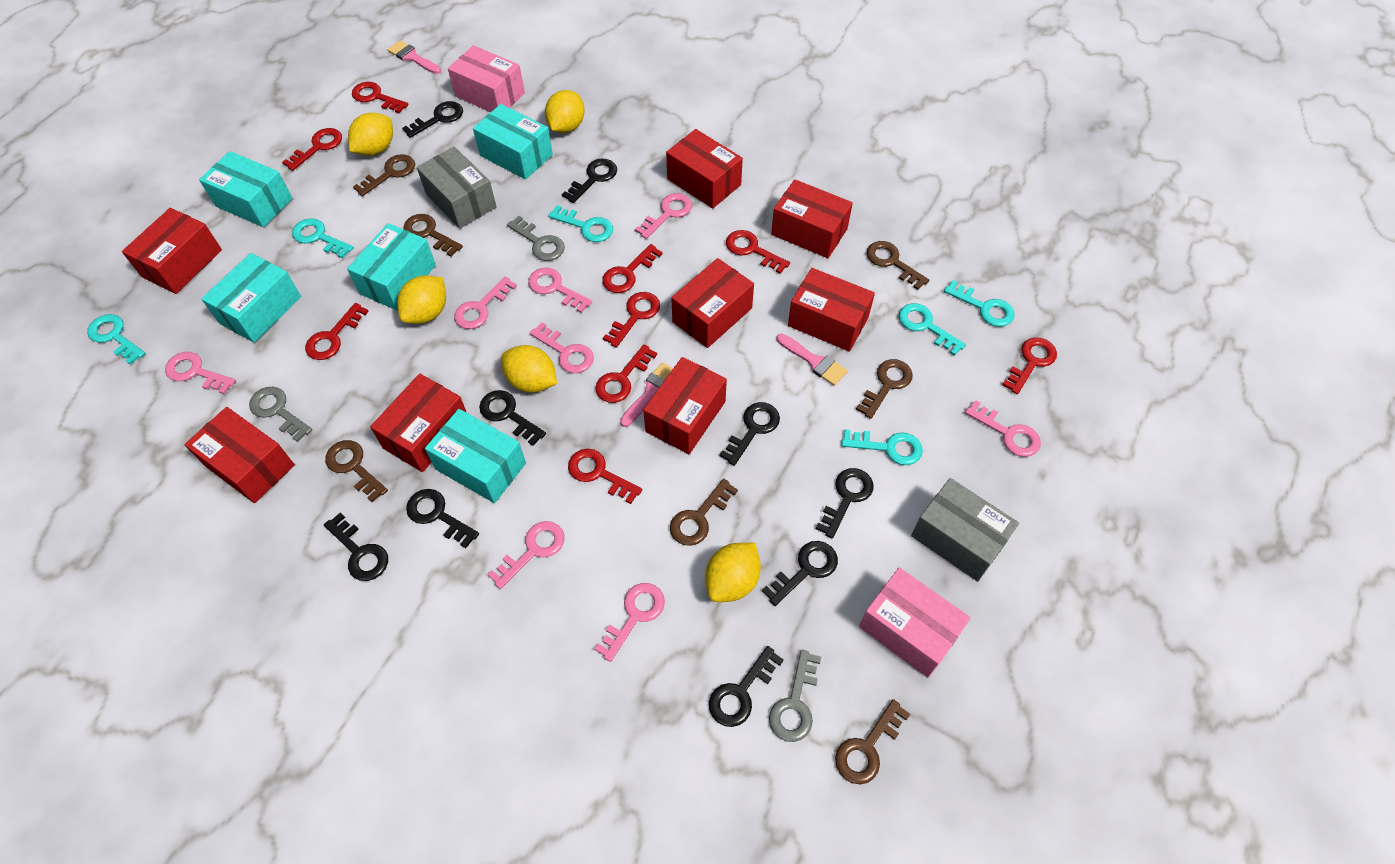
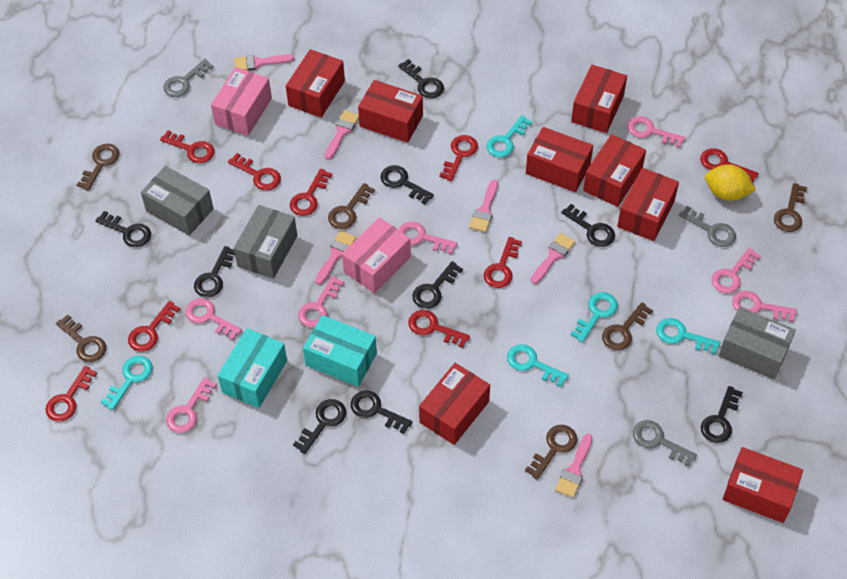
brown key: 7 -> 6
grey box: 2 -> 3
pink brush: 3 -> 6
pink key: 8 -> 7
turquoise box: 5 -> 2
turquoise key: 6 -> 5
yellow lemon: 5 -> 1

